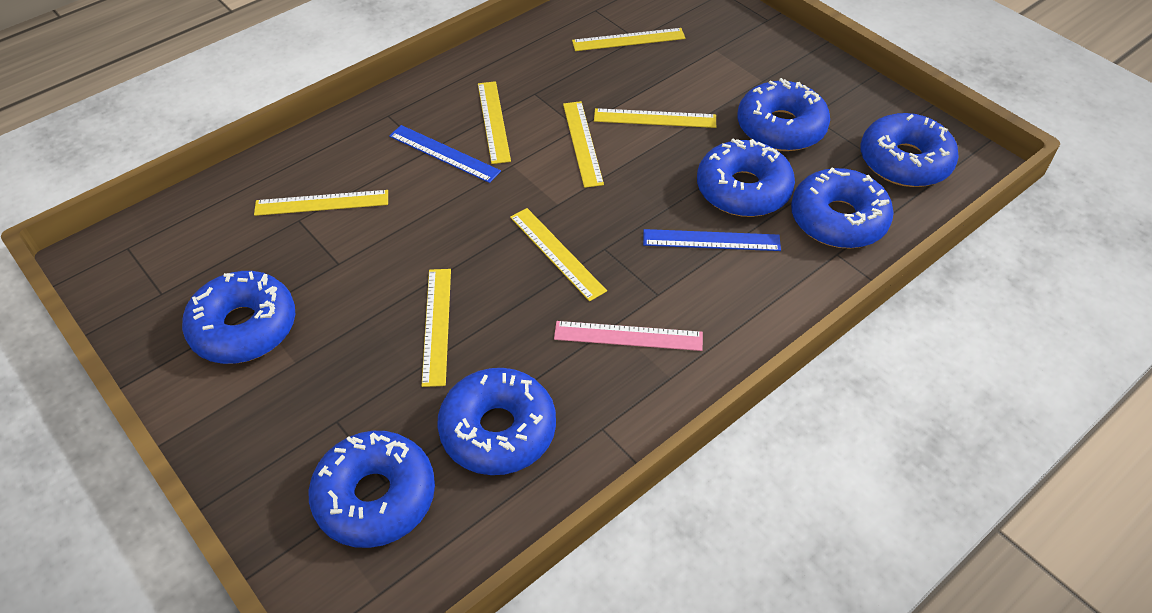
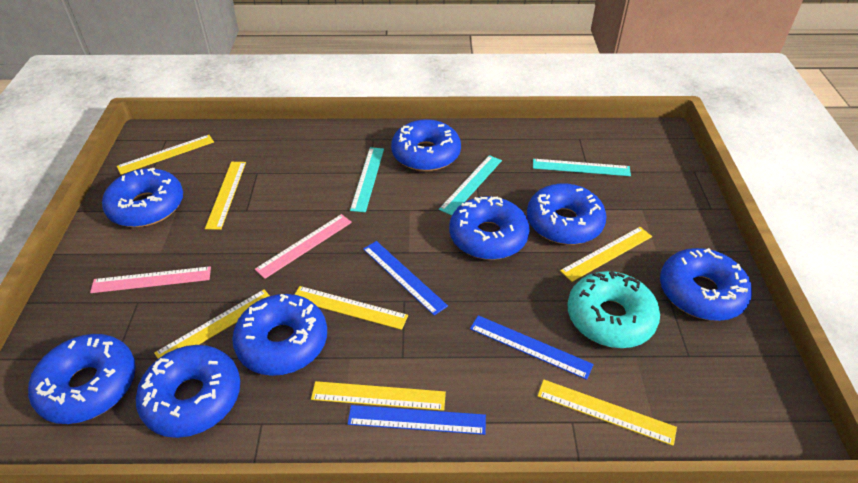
blue donut: 7 -> 8
blue ruler: 2 -> 3
pink ruler: 1 -> 2
turquoise donut: 0 -> 1
turquoise ruler: 0 -> 3

